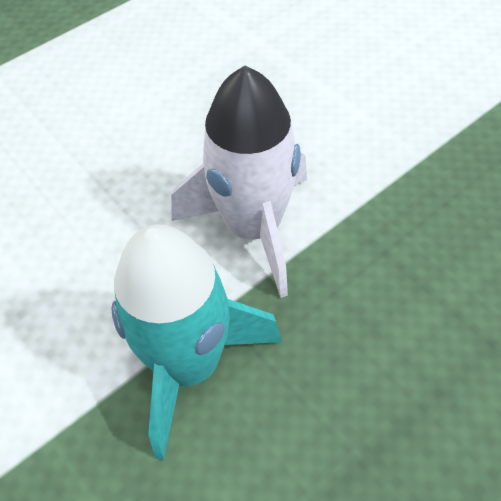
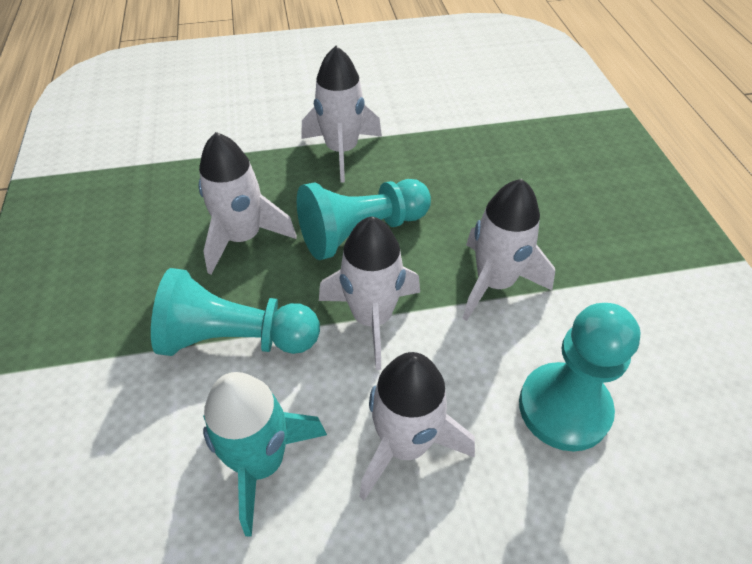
turquoise pawn: 0 -> 3
white rocket: 1 -> 5

